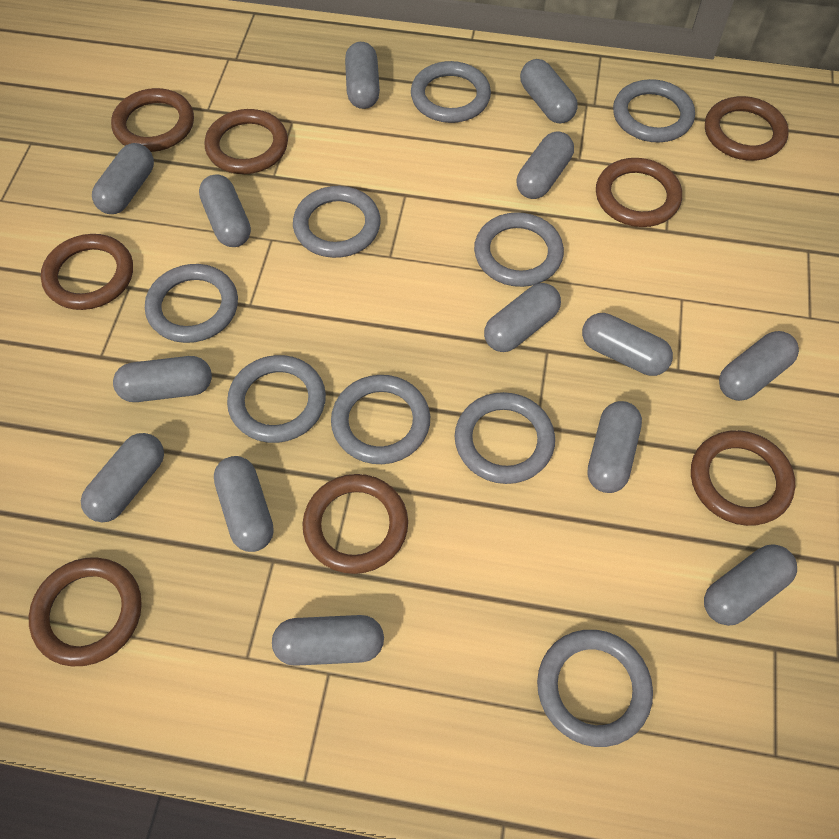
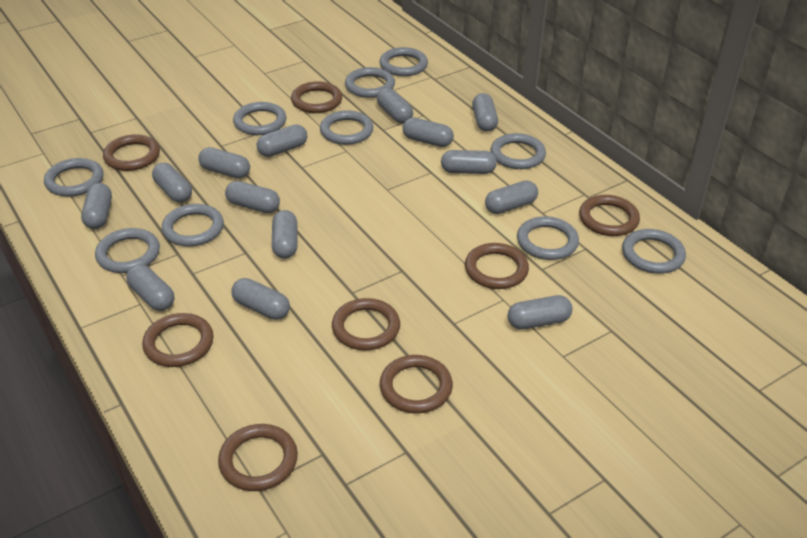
grey ring: 9 -> 10

